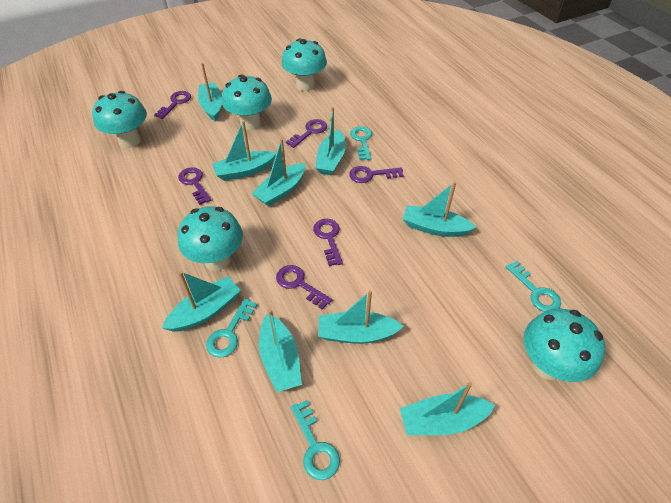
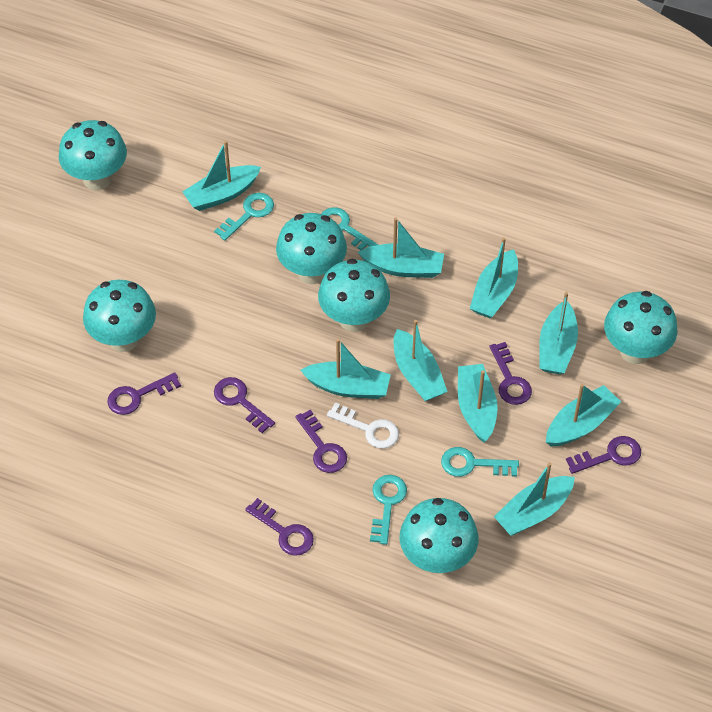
turquoise mushroom: 5 -> 6
white key: 0 -> 1

